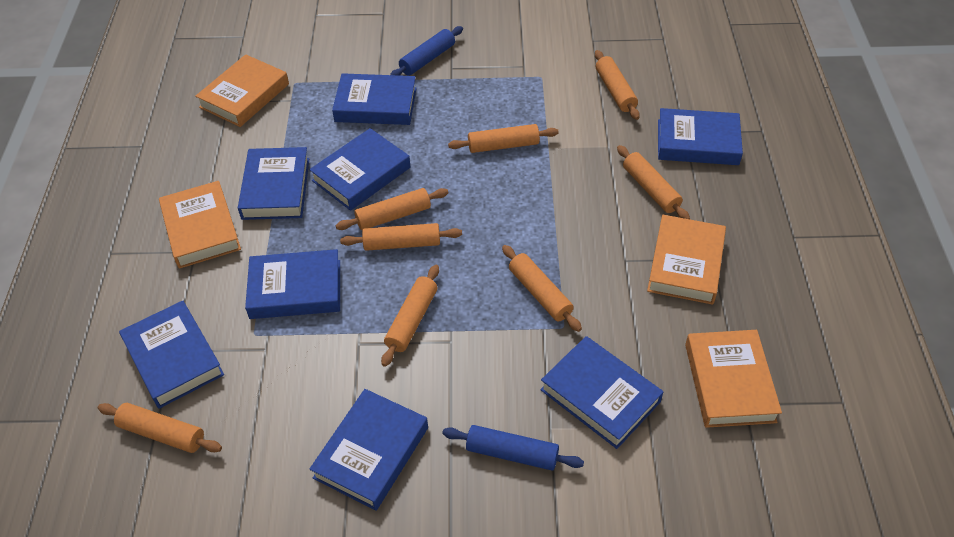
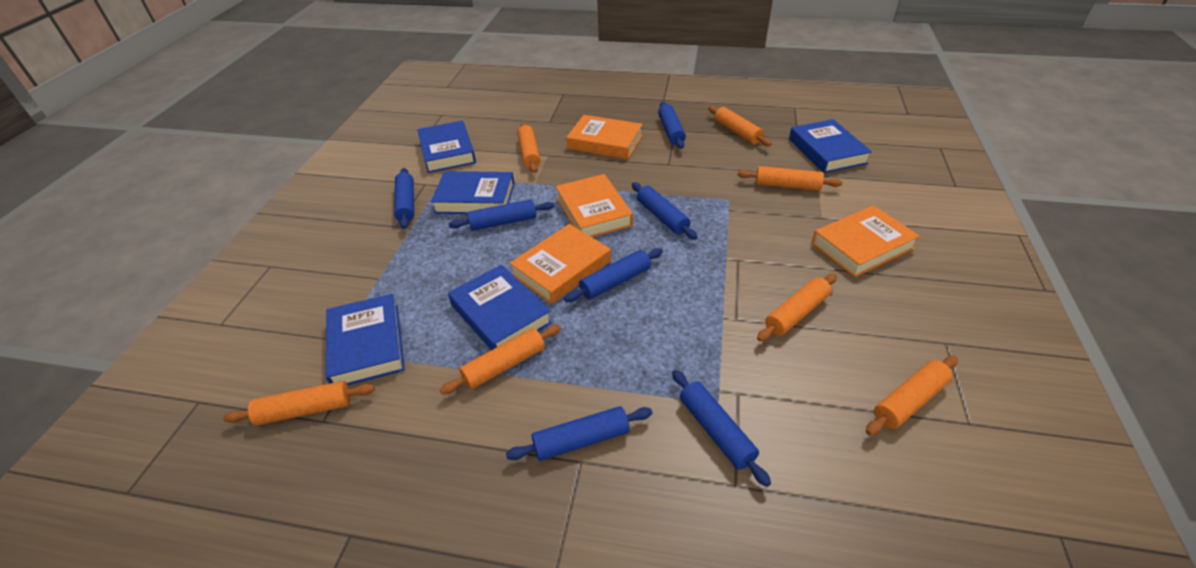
blue book: 8 -> 5
blue rolling pin: 2 -> 7
orange rolling pin: 8 -> 7

